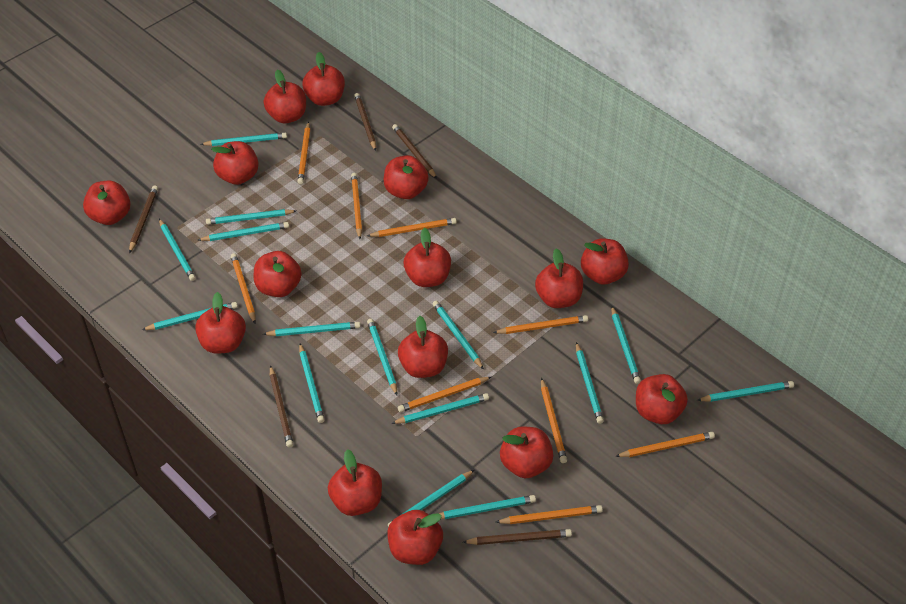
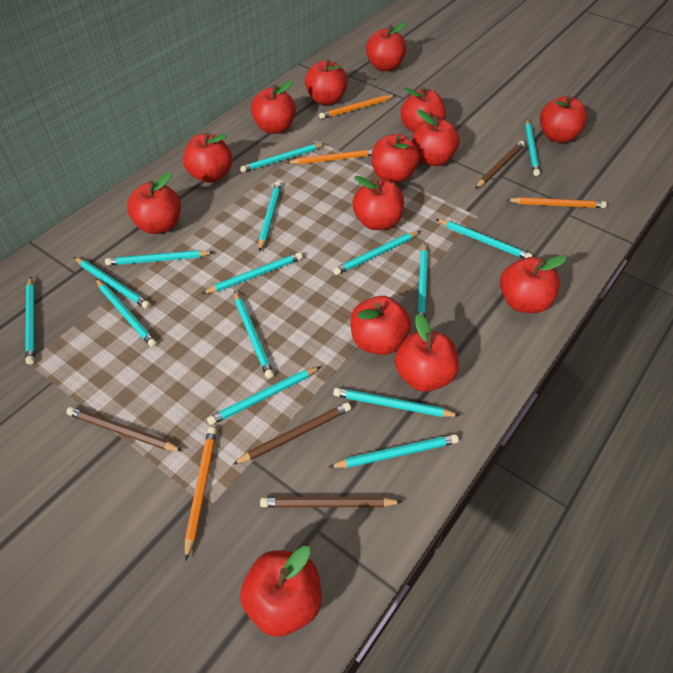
brown pencil: 5 -> 4
orange pencil: 9 -> 4
red apple: 15 -> 14

